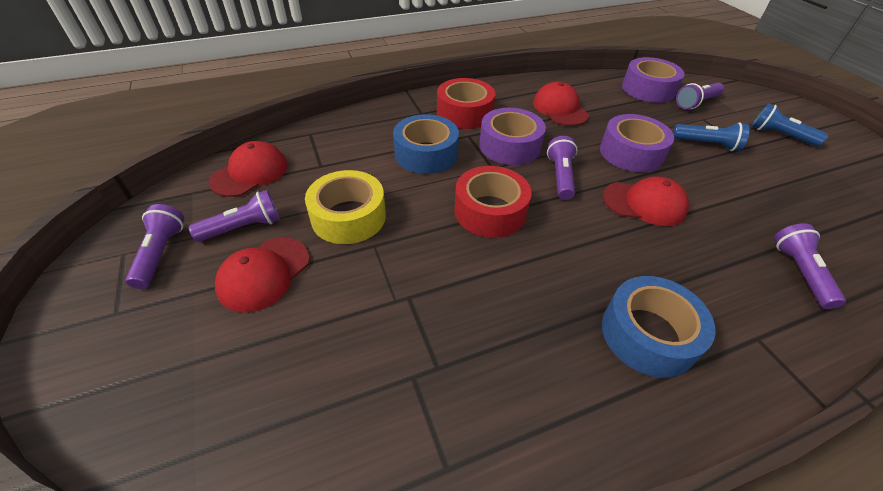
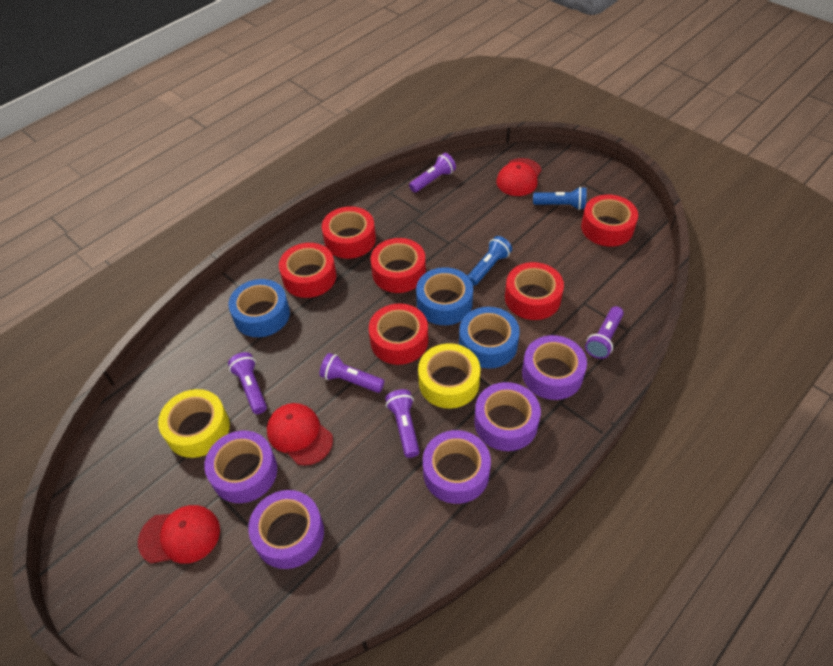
blue tape: 2 -> 3
purple tape: 3 -> 5
red cap: 4 -> 3
red tape: 2 -> 6
yellow tape: 1 -> 2

